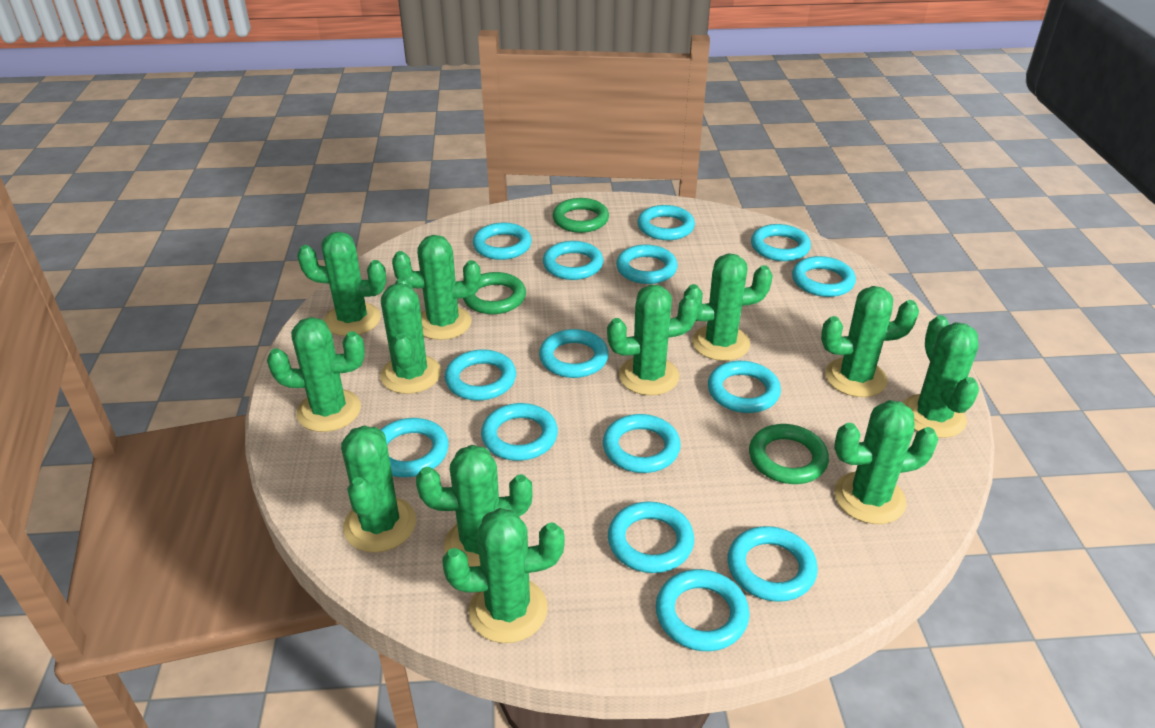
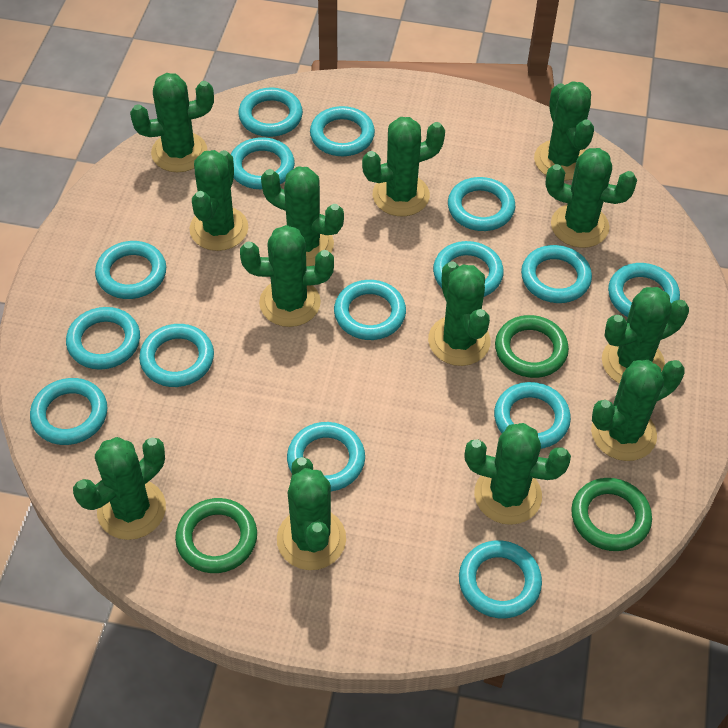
green cactus: 12 -> 13

